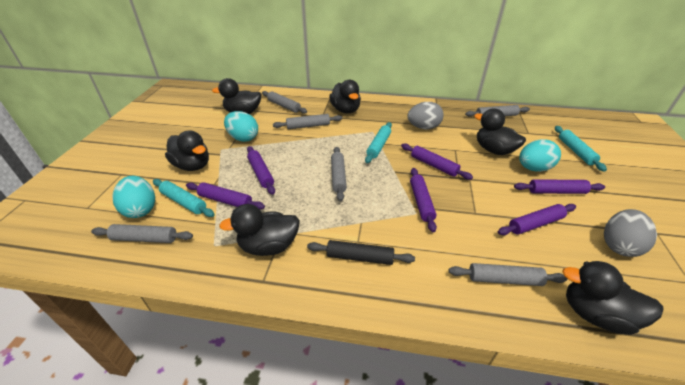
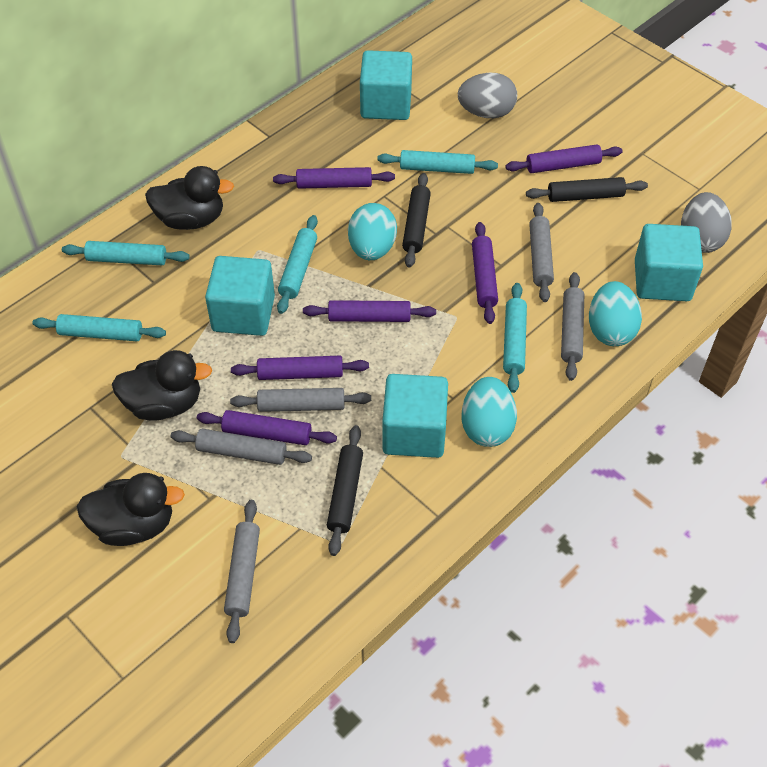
black duck: 6 -> 3
black rolling pin: 1 -> 3
grey rolling pin: 6 -> 5
turquoise cube: 0 -> 4
turquoise rolling pin: 3 -> 5

